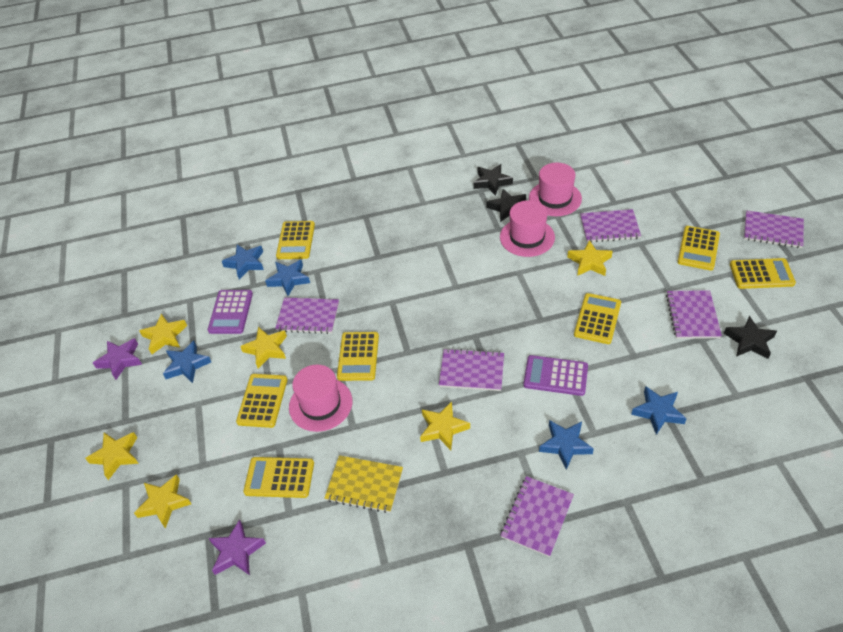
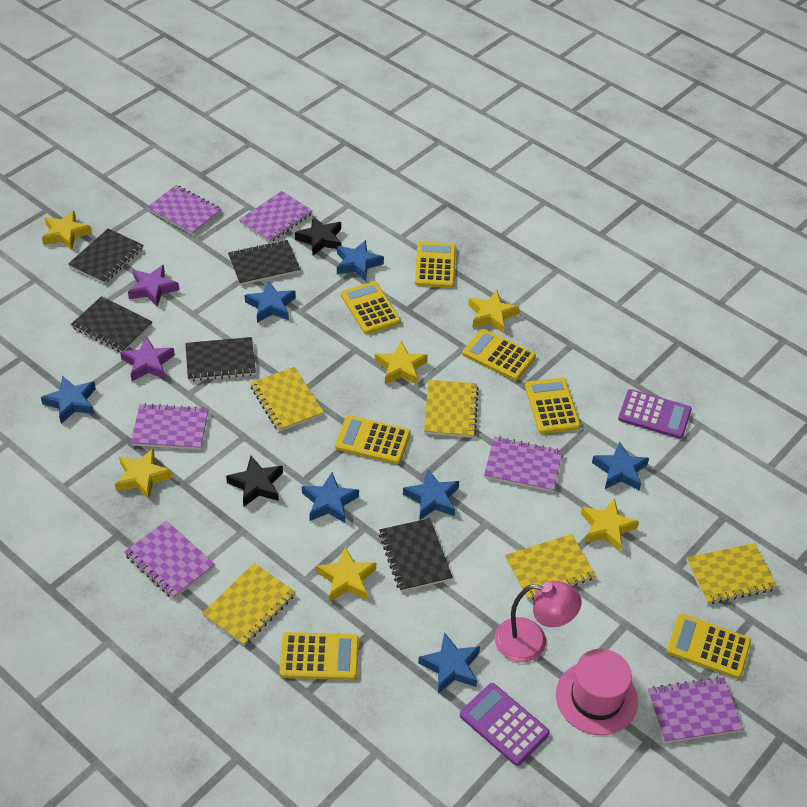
black notebook: 0 -> 5
black star: 3 -> 2
blue star: 5 -> 7
pink hat: 3 -> 1
pink lamp: 0 -> 1
yellow notebook: 1 -> 5

